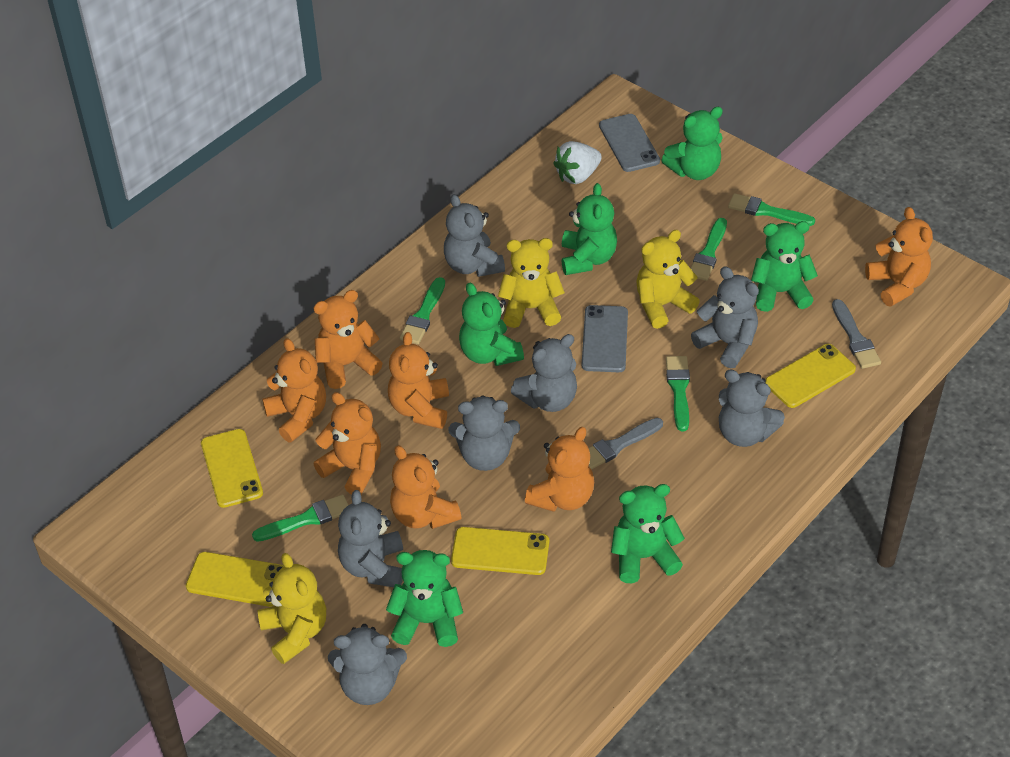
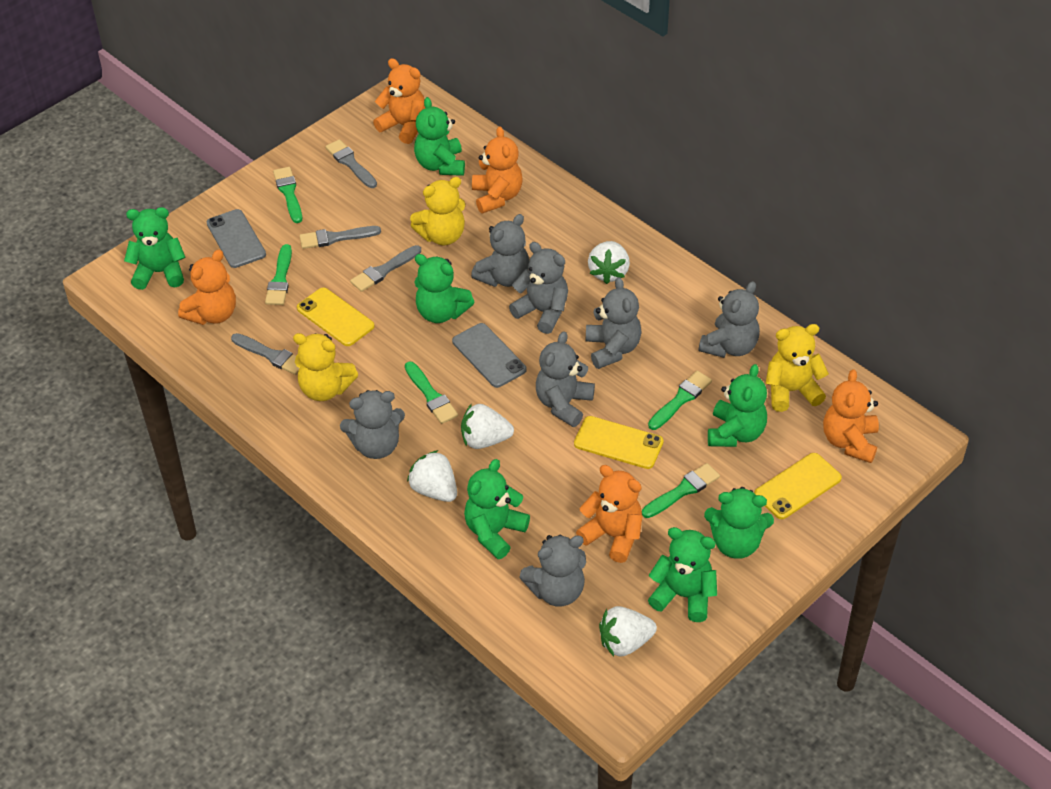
green teddy bear: 6 -> 7
grey brush: 2 -> 4
orange teddy bear: 7 -> 5
white strawberry: 1 -> 4
yellow phone: 4 -> 3

